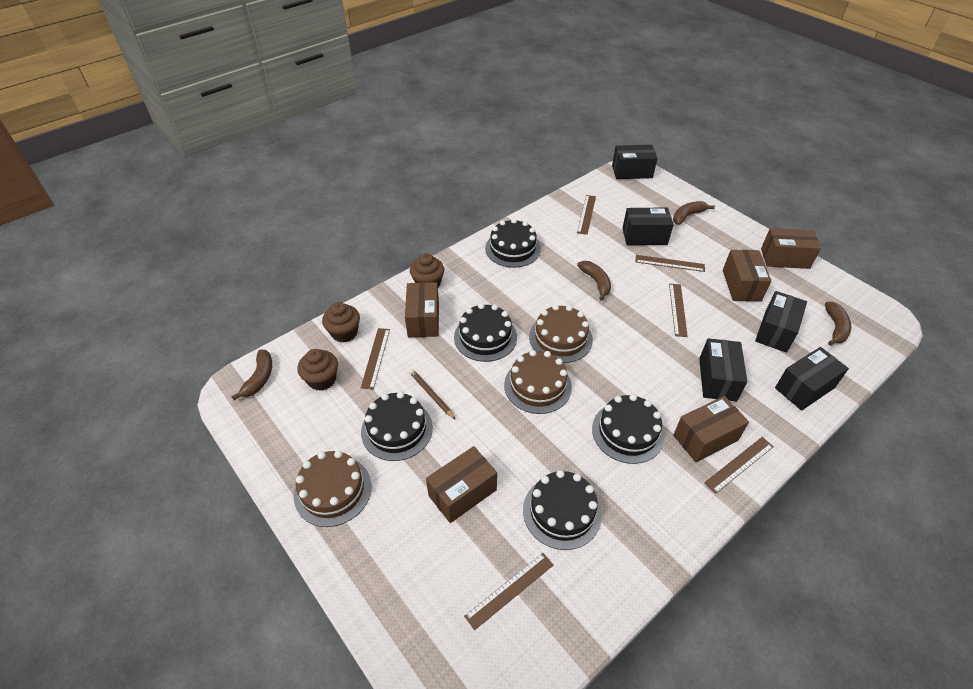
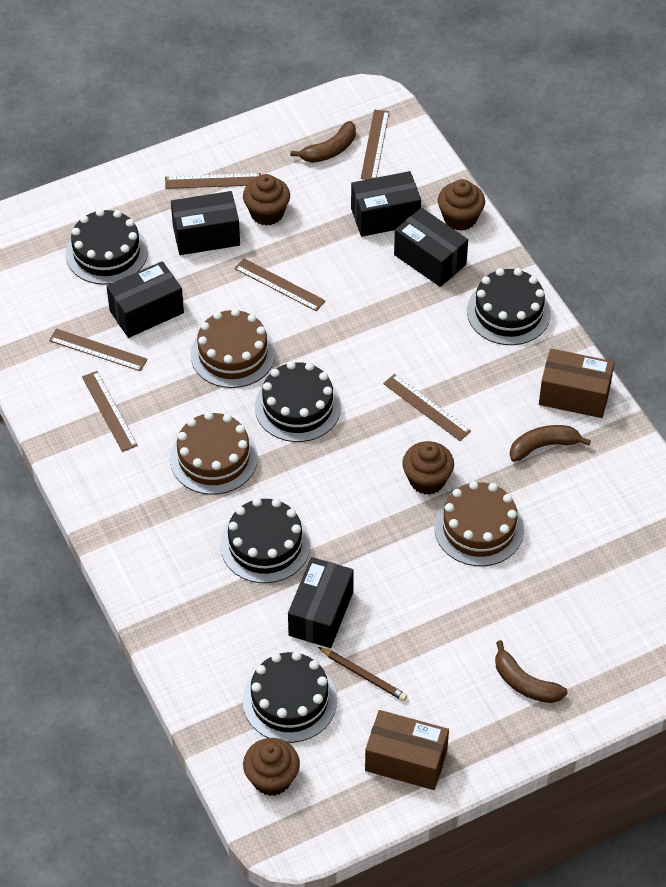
brown banana: 4 -> 3
brown box: 5 -> 2
brown cupcake: 3 -> 4

